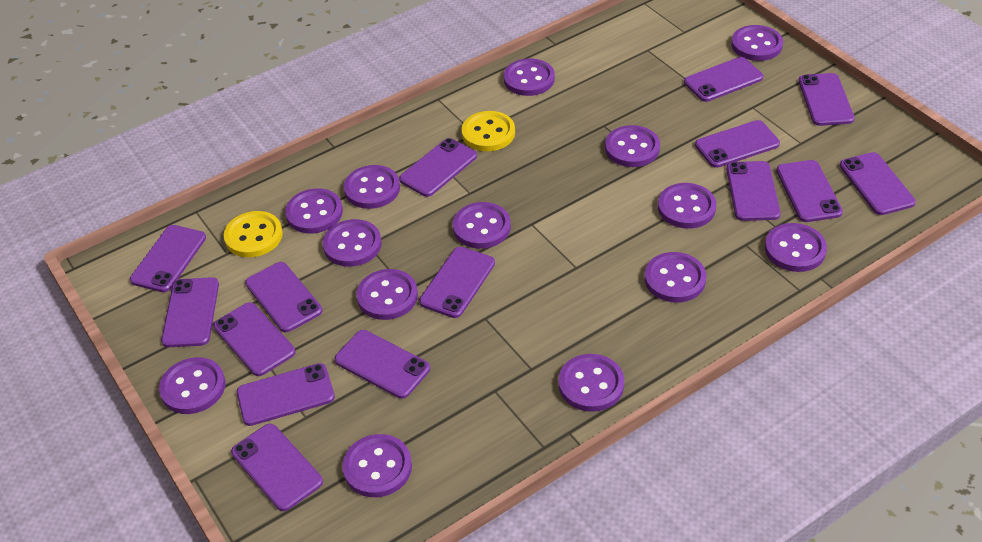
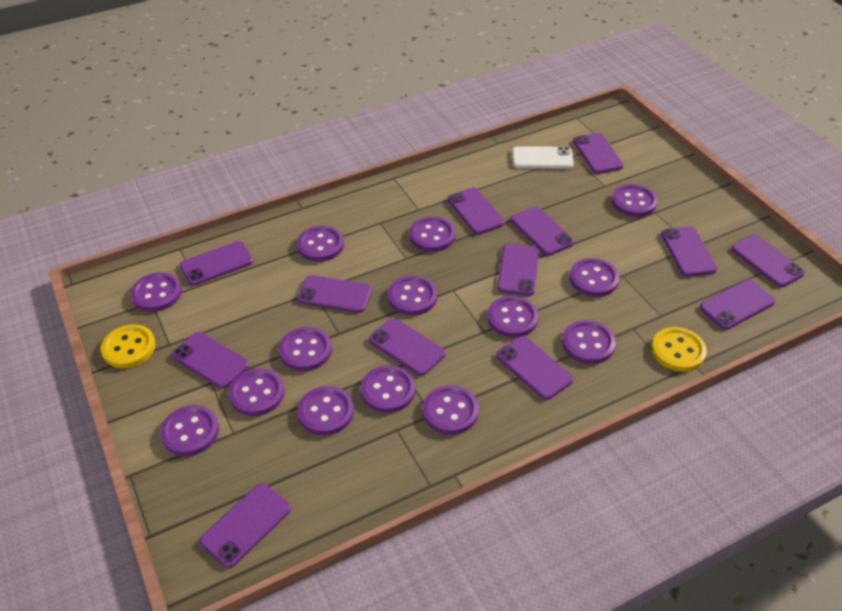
purple phone: 15 -> 13
white phone: 0 -> 1

